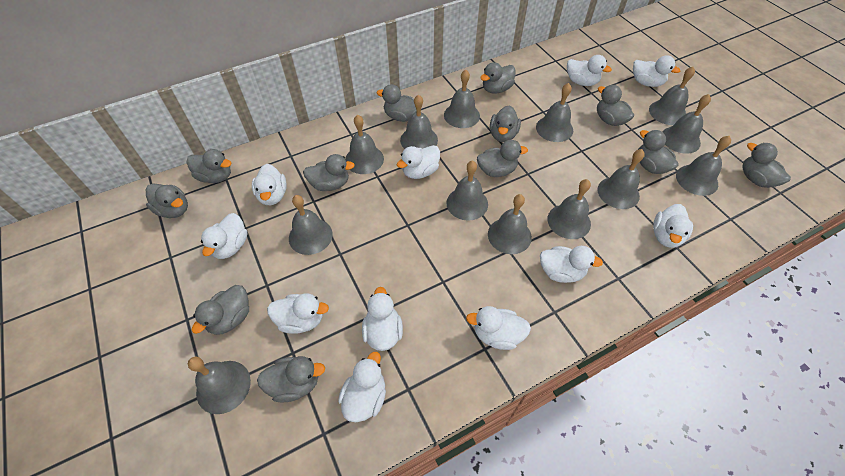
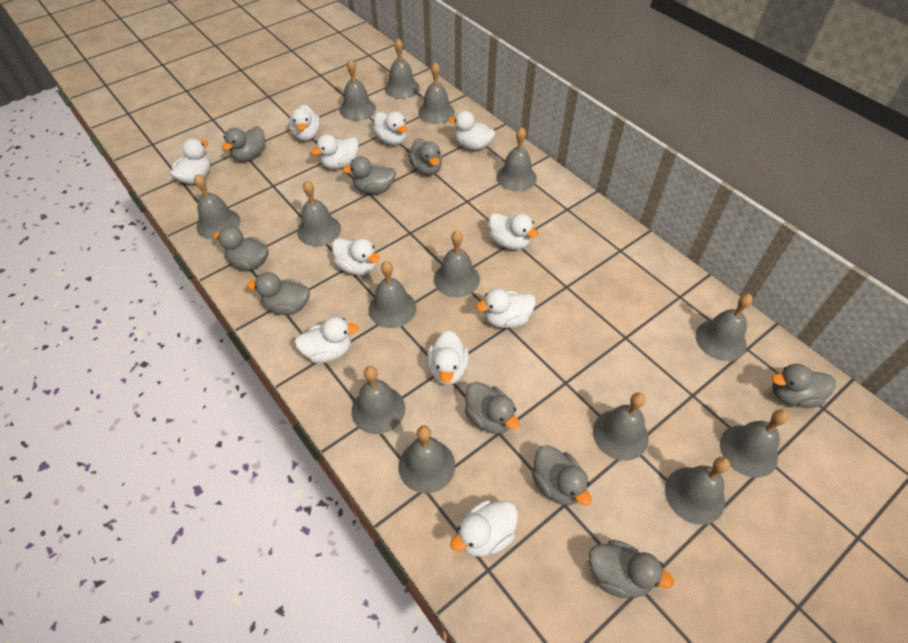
grey bell: 13 -> 14
grey duck: 12 -> 9

